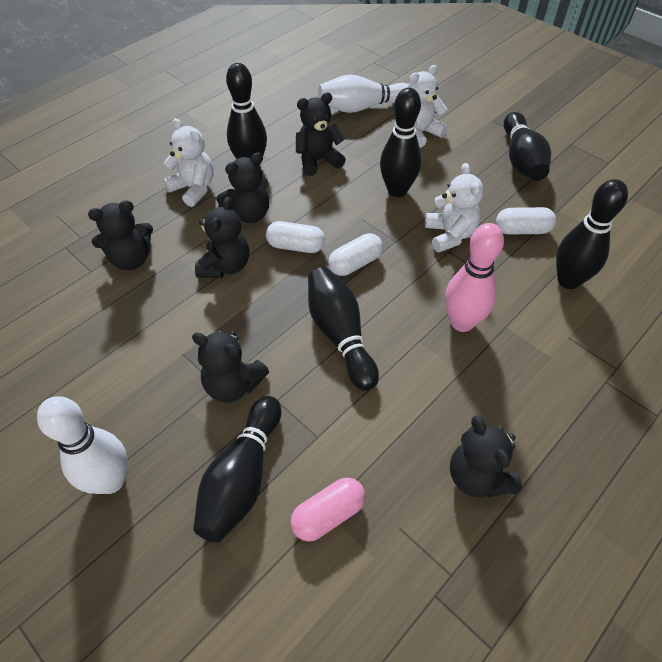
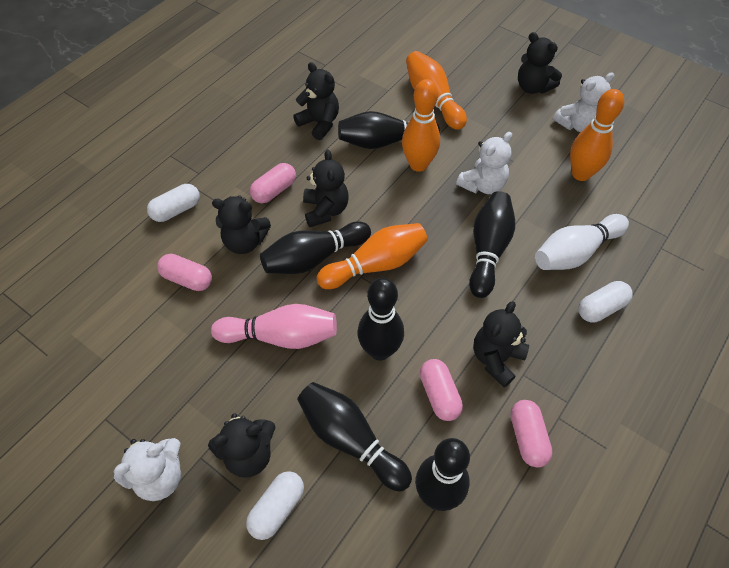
orange bowling pin: 0 -> 4
pink capsule: 1 -> 4
white bowling pin: 2 -> 1

